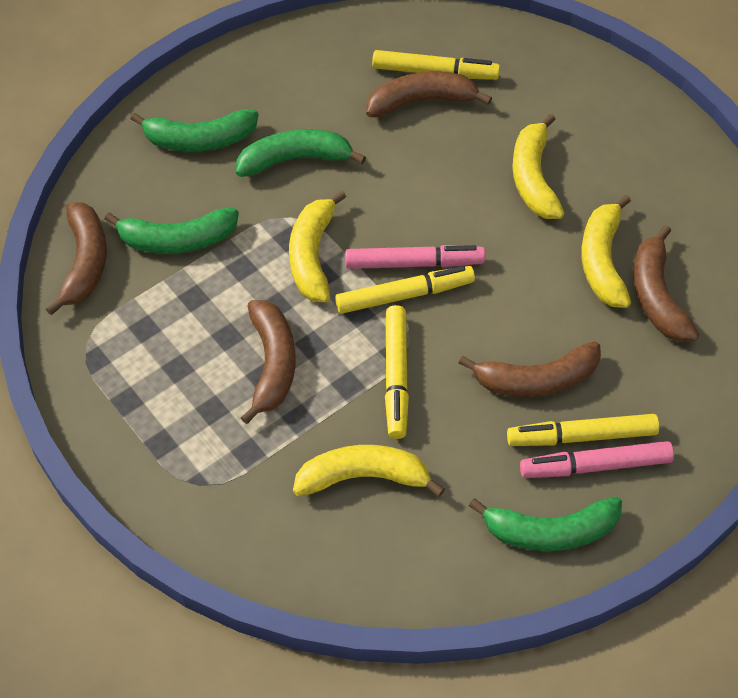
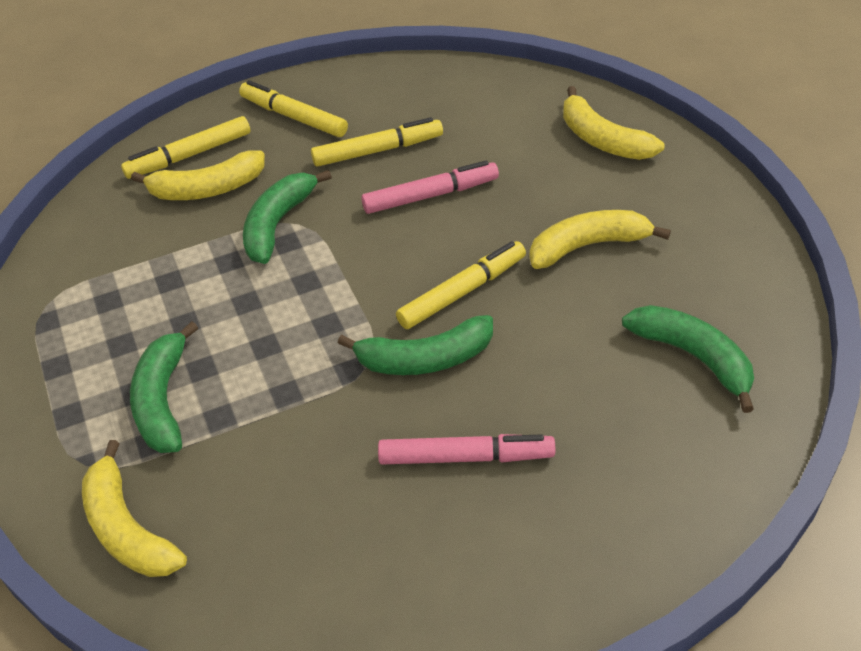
brown banana: 5 -> 0

